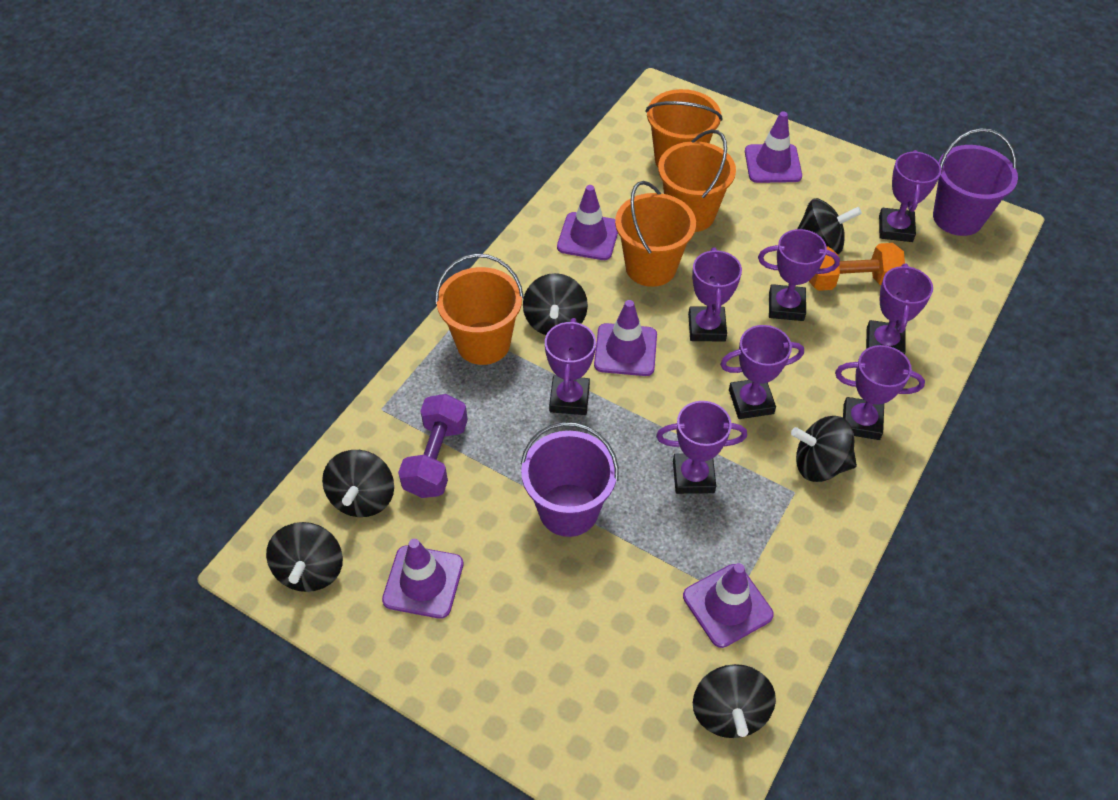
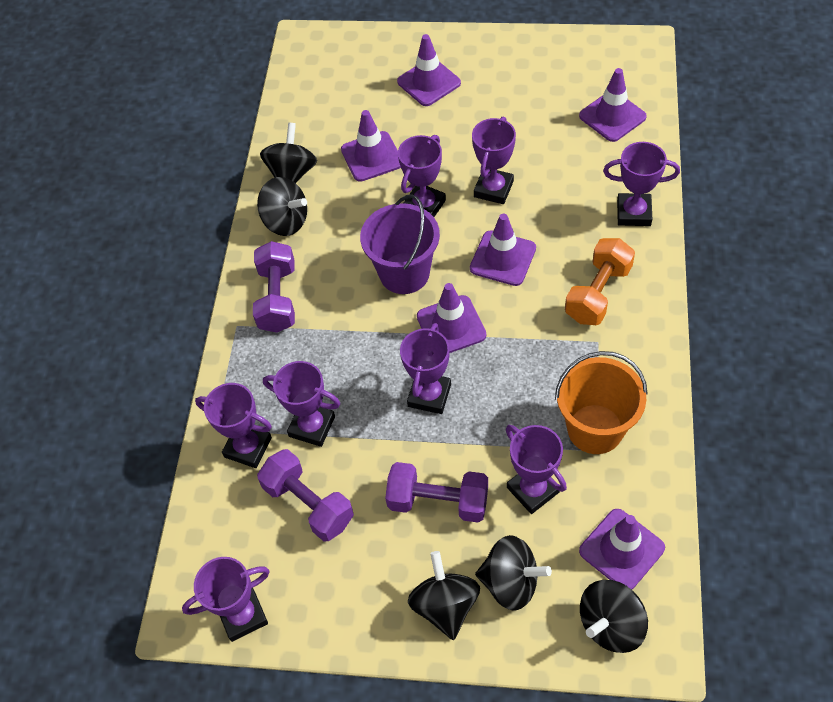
black spinning top: 6 -> 5
orange bucket: 4 -> 1
purple bucket: 2 -> 1
purple dumbbell: 1 -> 3
purple traffic cone: 5 -> 6

